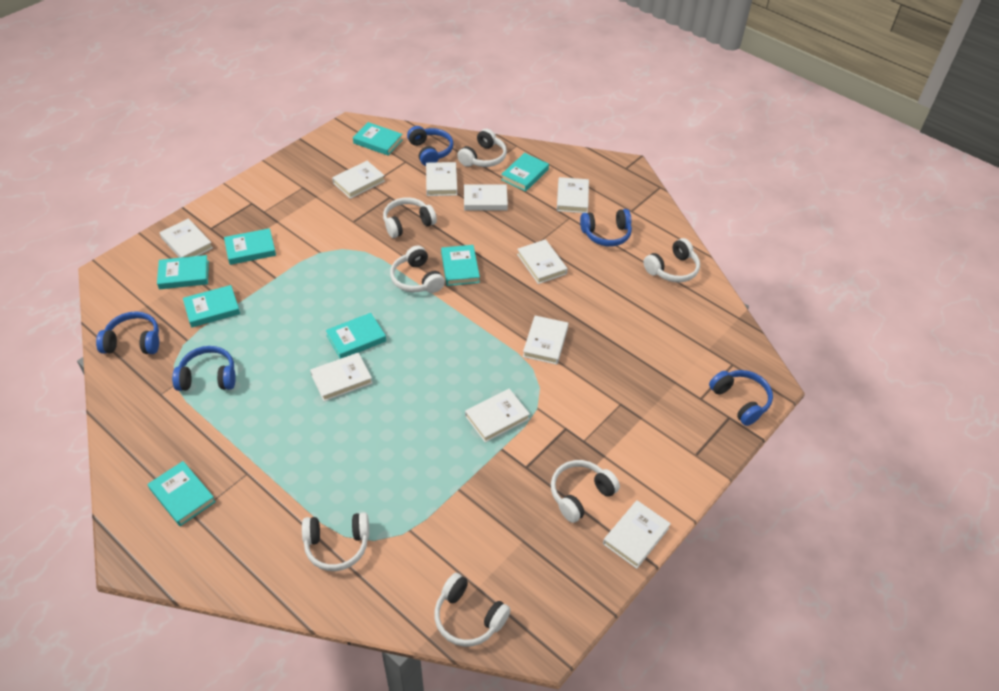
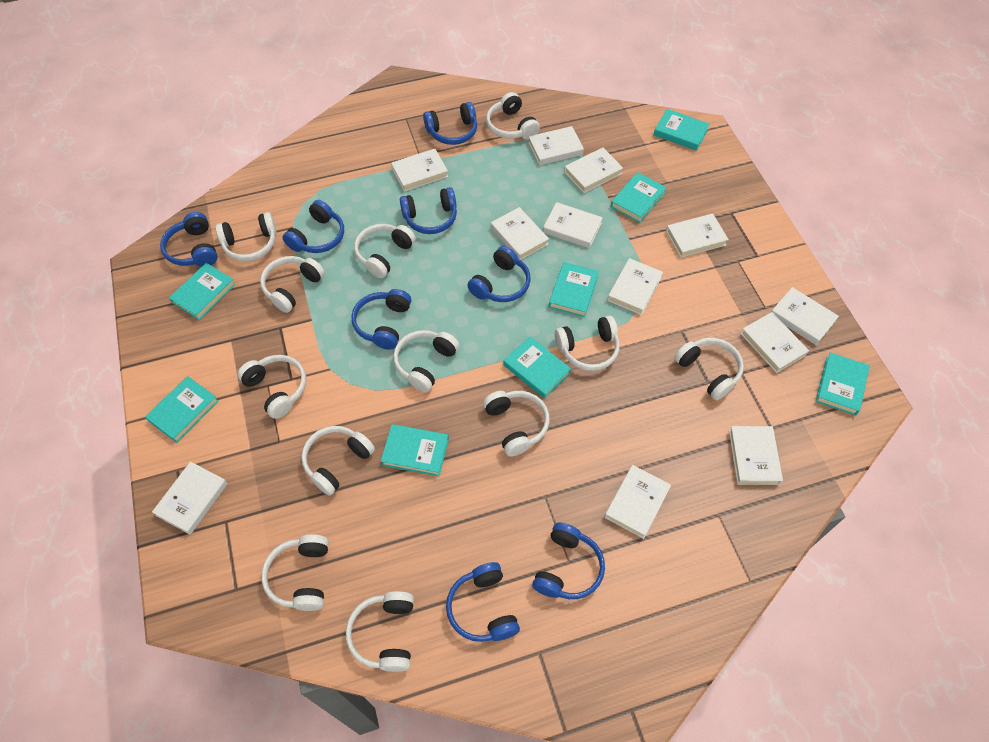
blue headphones: 5 -> 8
white book: 10 -> 12
white headphones: 7 -> 12

